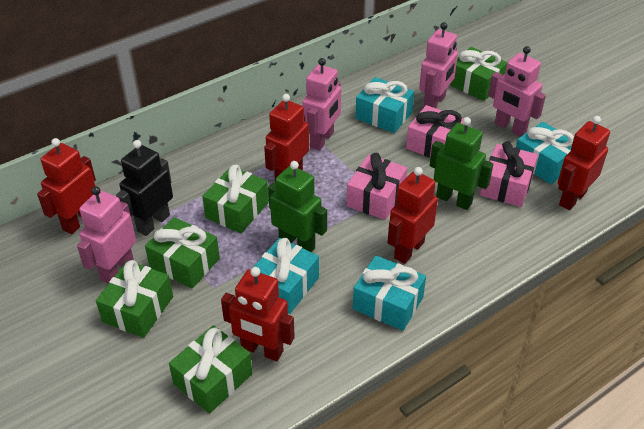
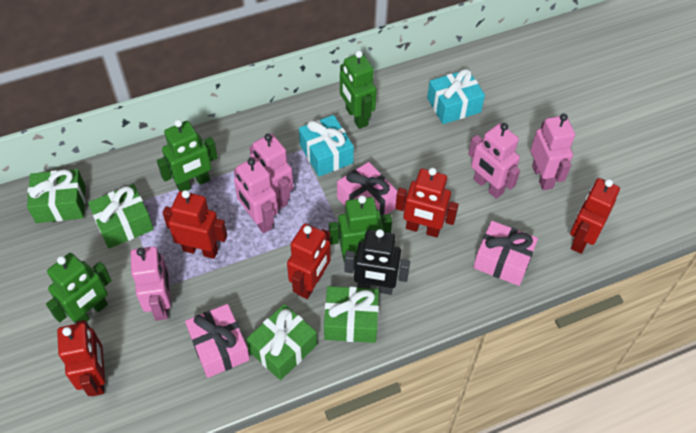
green gift: 5 -> 4
green robot: 2 -> 4
pink robot: 4 -> 5
turquoise gift: 4 -> 2

